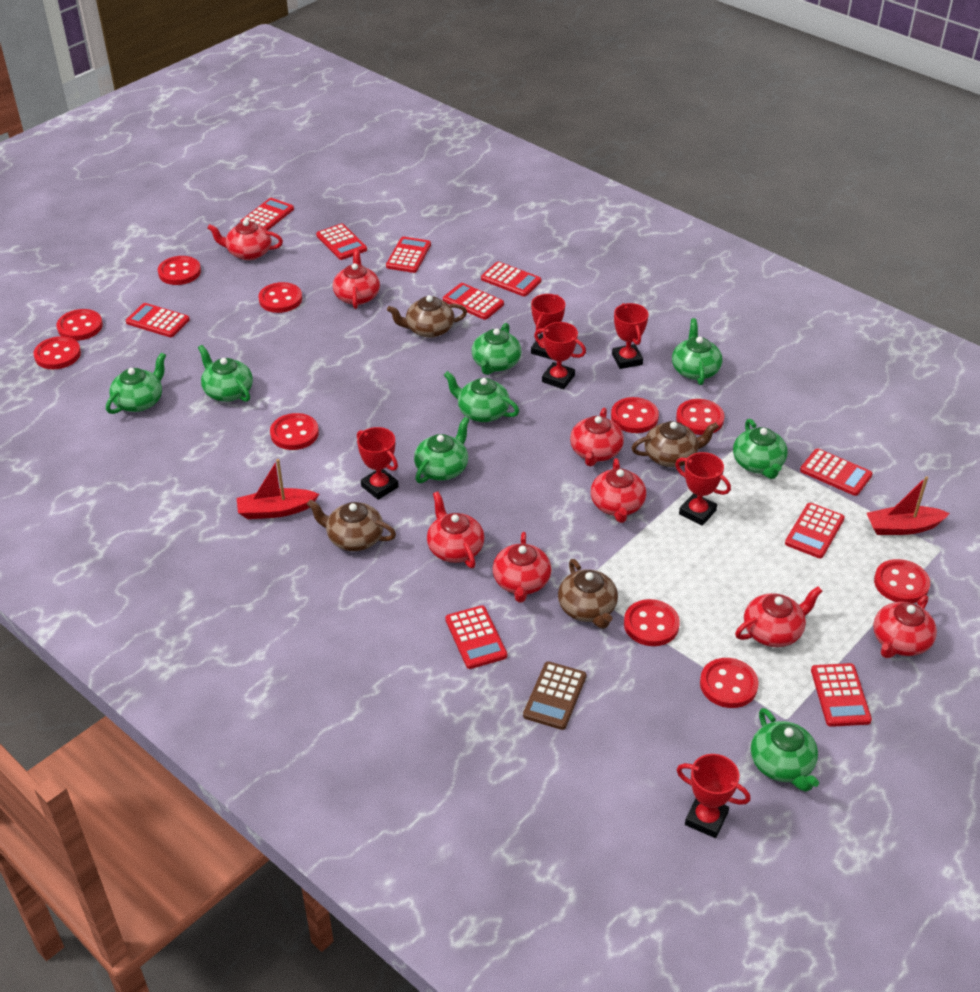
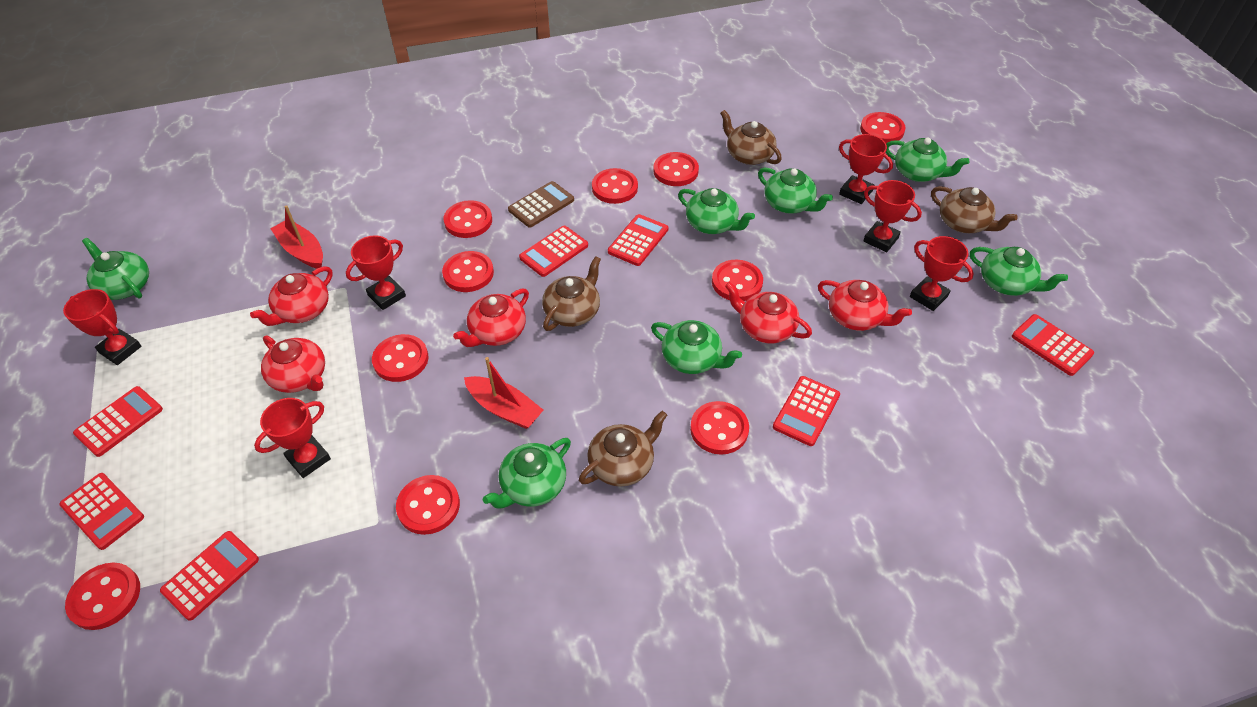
green teapot: 8 -> 7
red calculator: 10 -> 7
red teapot: 8 -> 5

